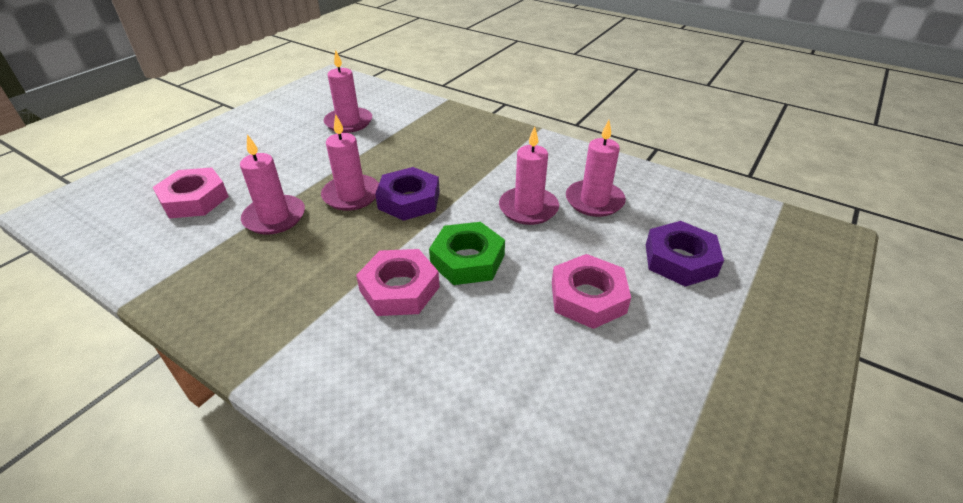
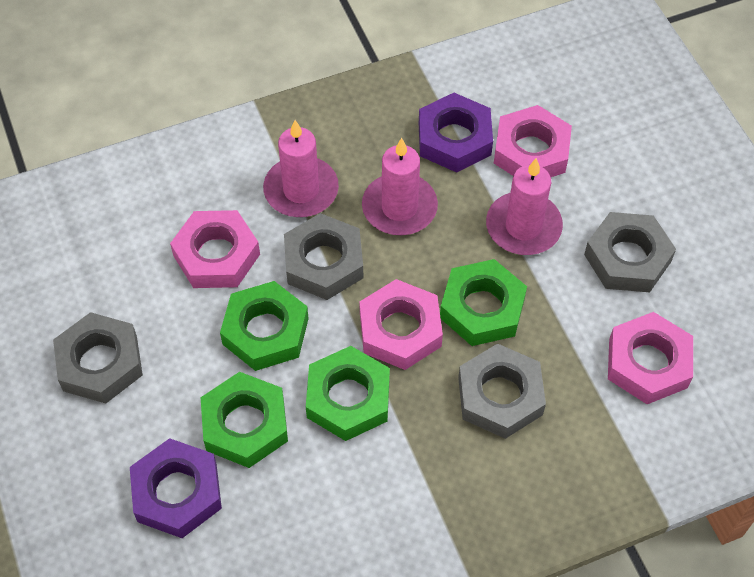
green nut: 1 -> 4
grey nut: 0 -> 4
pink candle: 5 -> 3
pink nut: 3 -> 4

